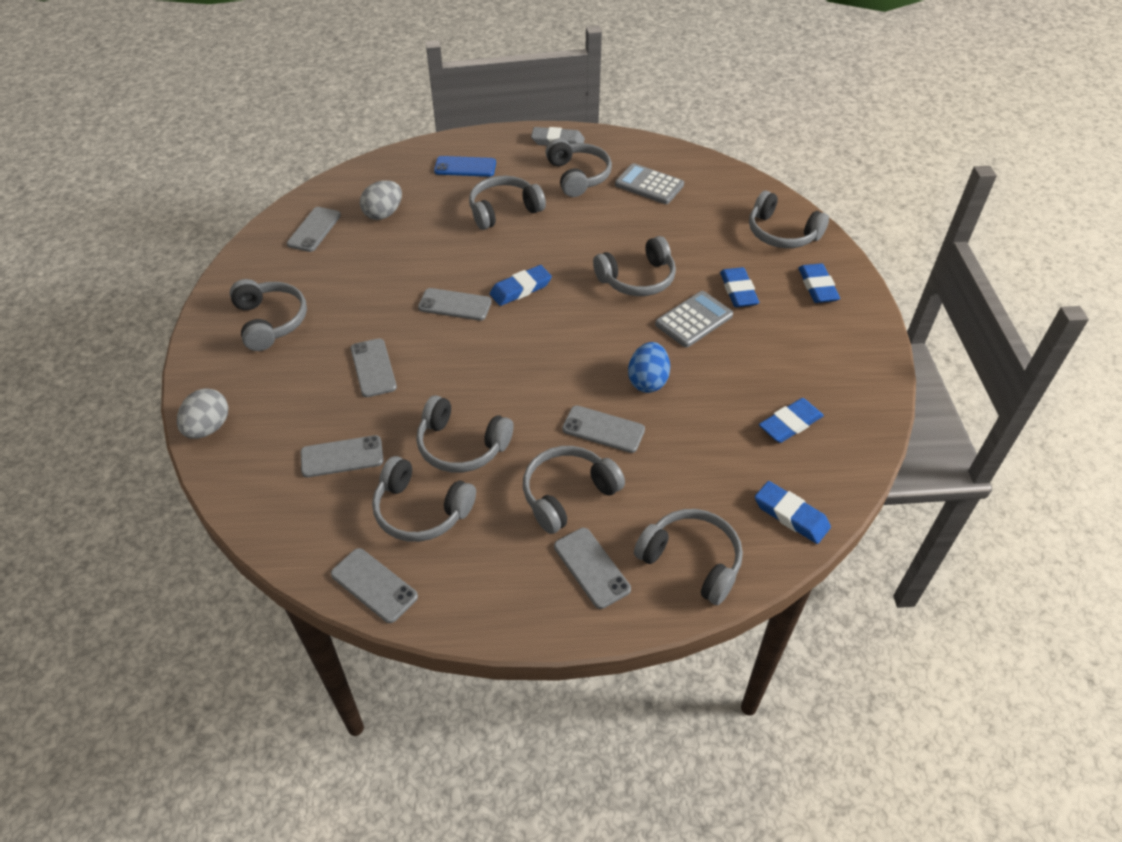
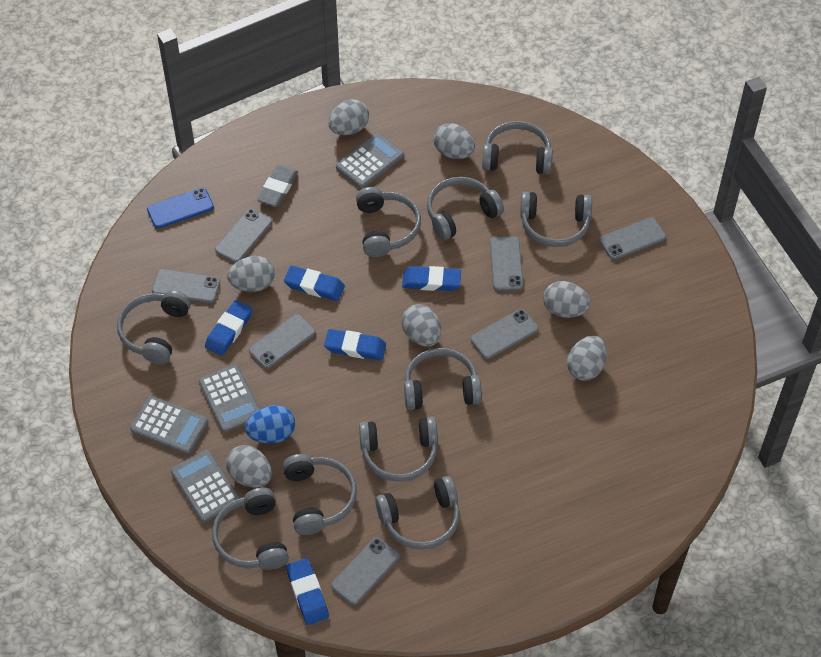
grey calculator: 2 -> 4
grey egg: 2 -> 7
grey headphones: 9 -> 10

